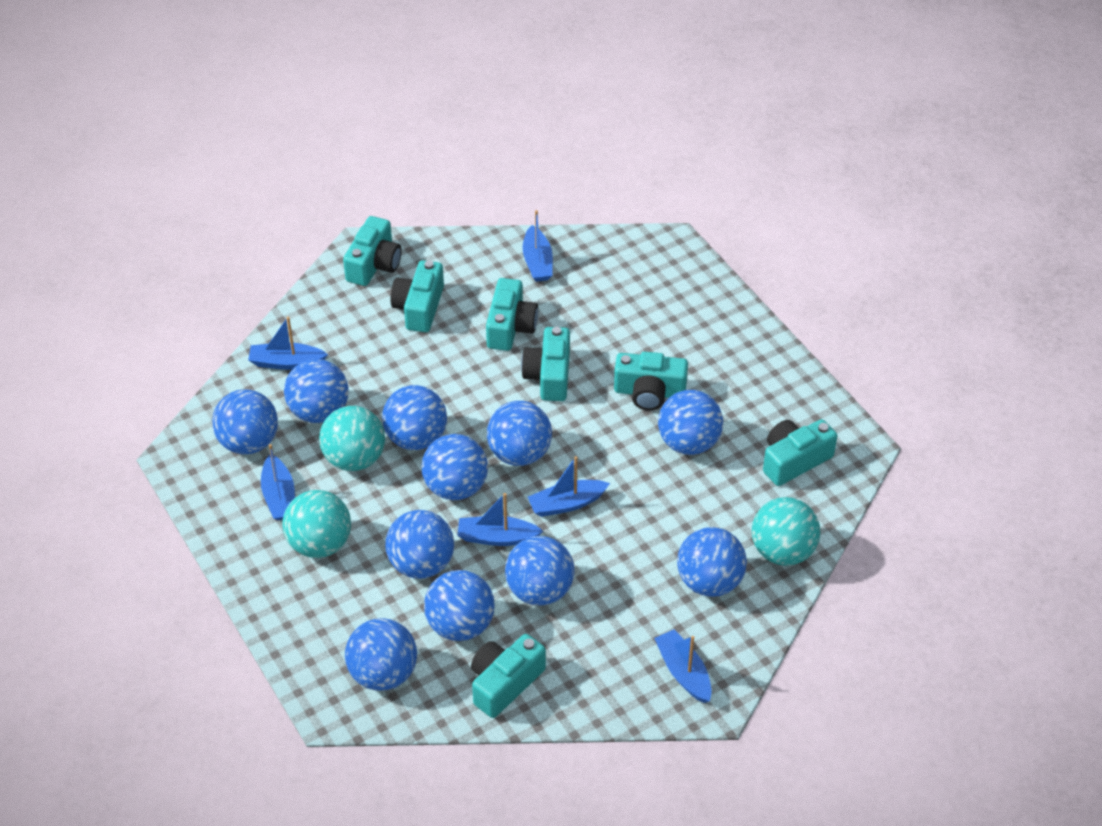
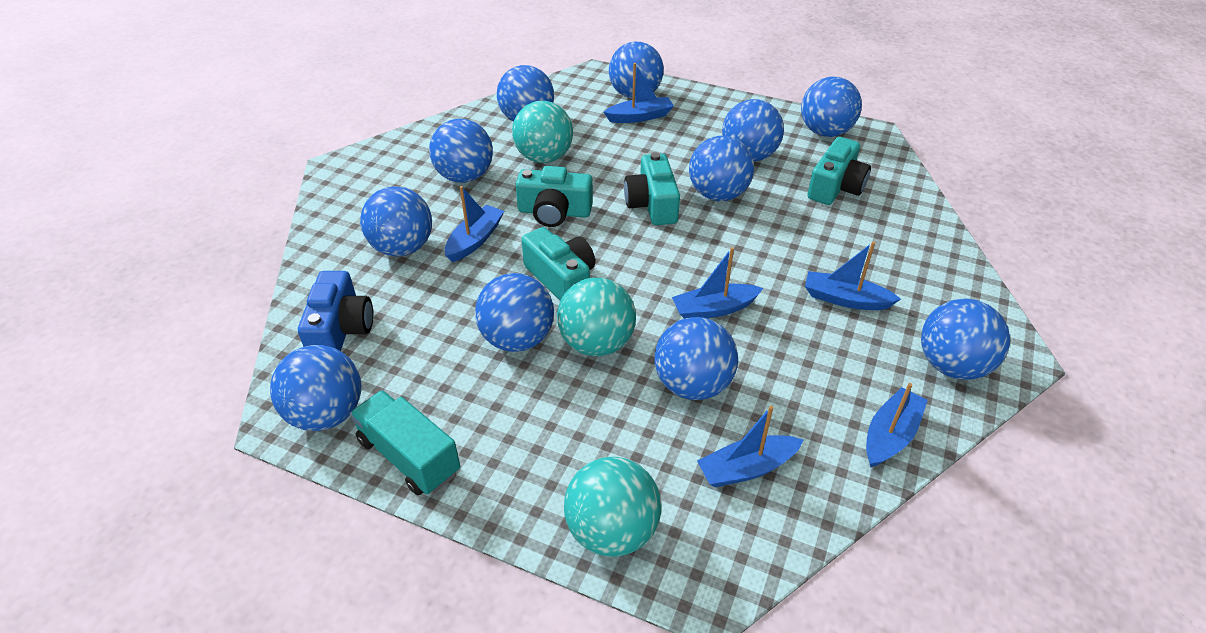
blue camera: 0 -> 1
turquoise camera: 7 -> 4
turquoise truck: 0 -> 1

